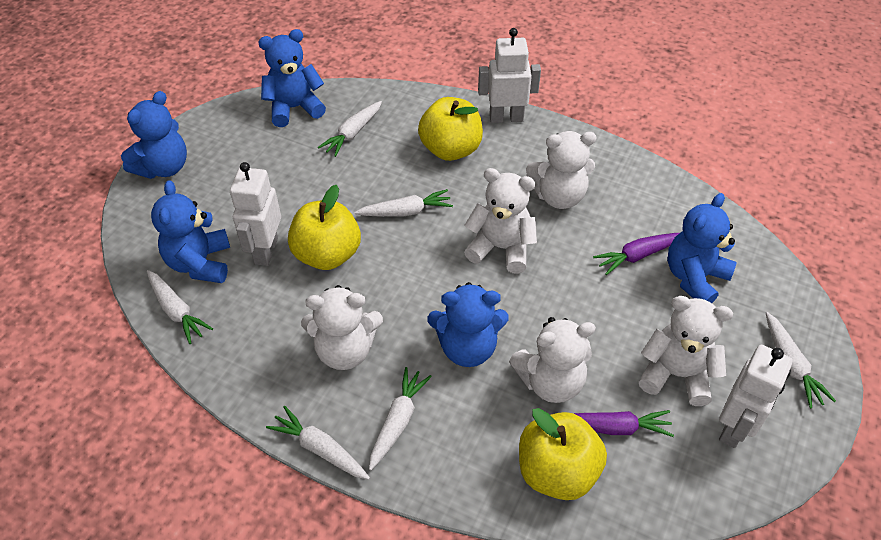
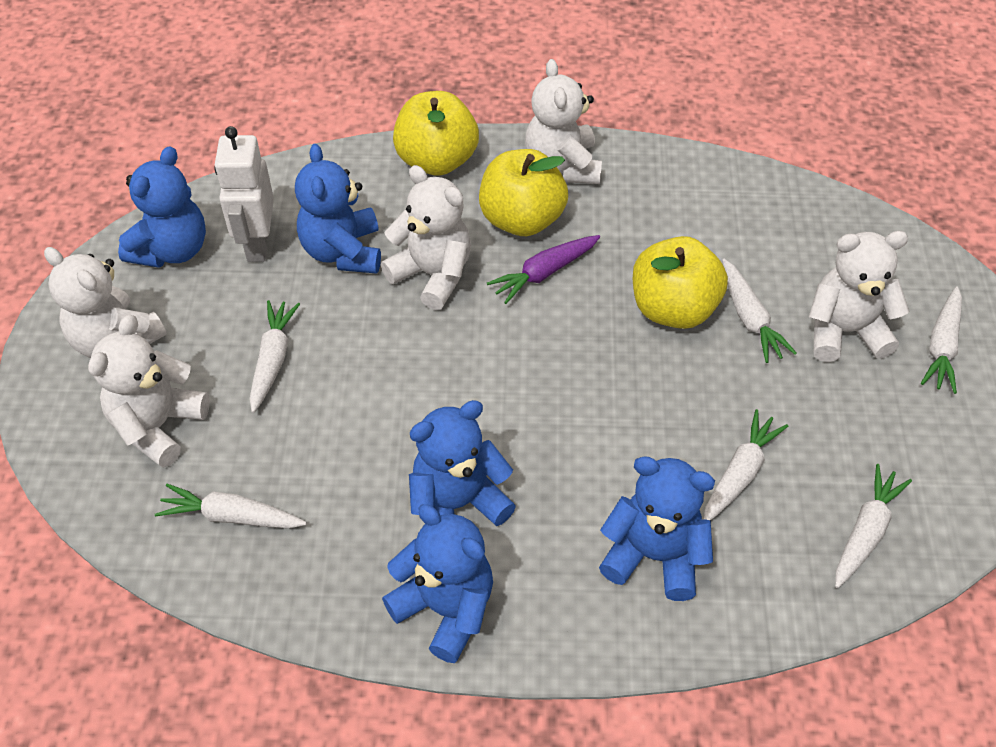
purple carrot: 2 -> 1
white robot: 3 -> 1

